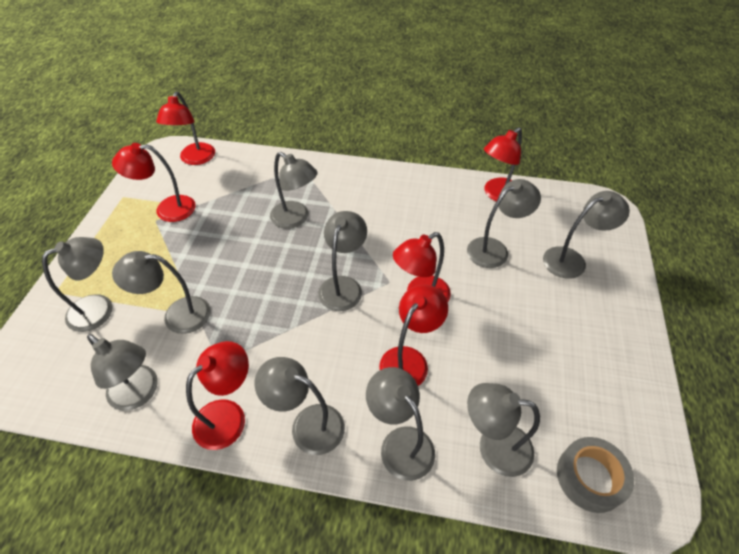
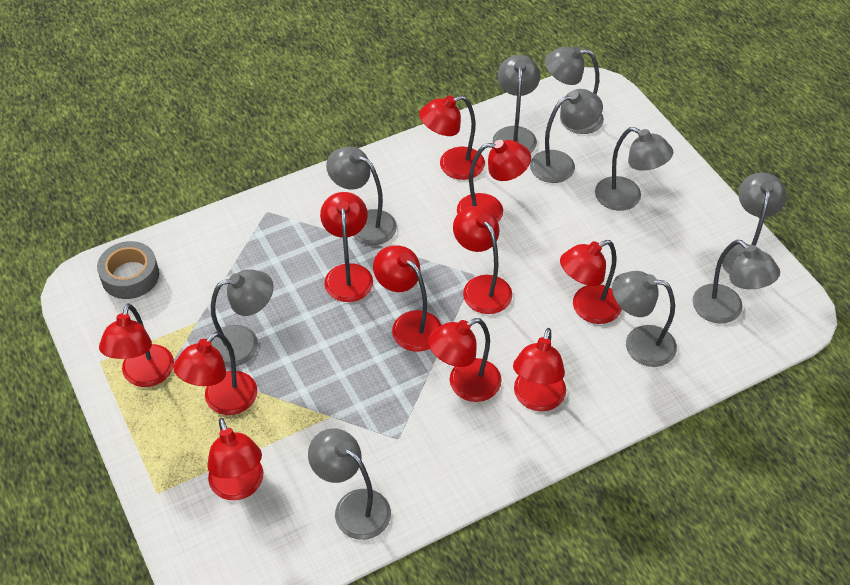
red lamp: 6 -> 11

